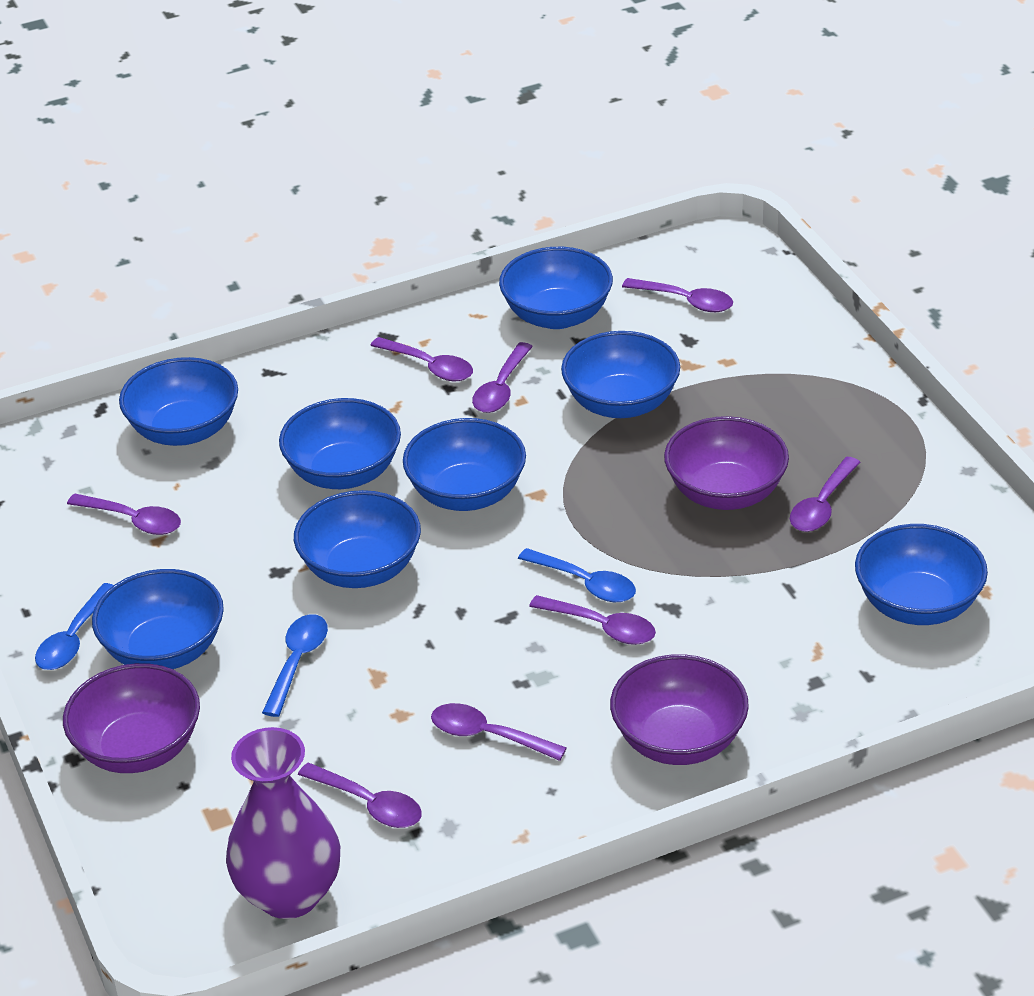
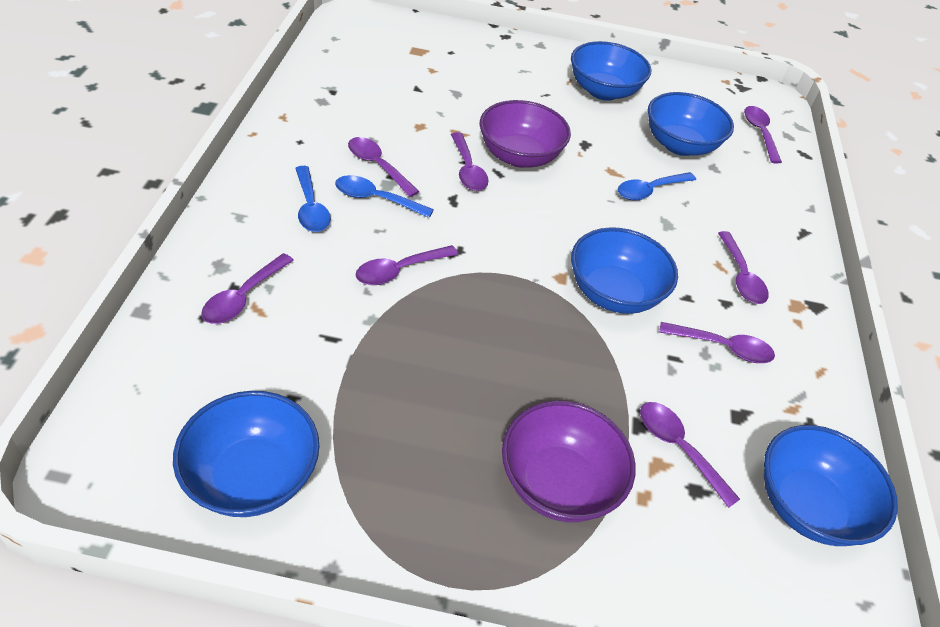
blue bowl: 8 -> 5
purple bowl: 3 -> 2
purple vase: 1 -> 0

